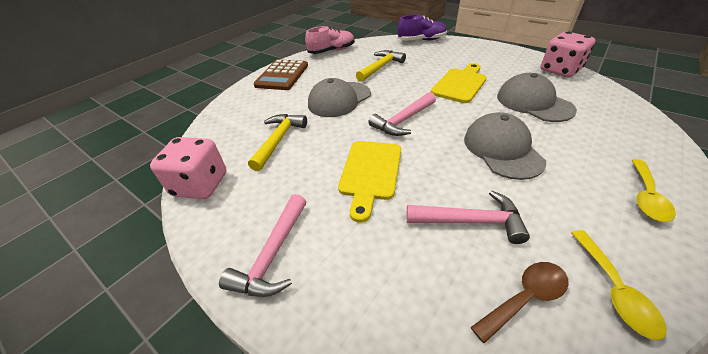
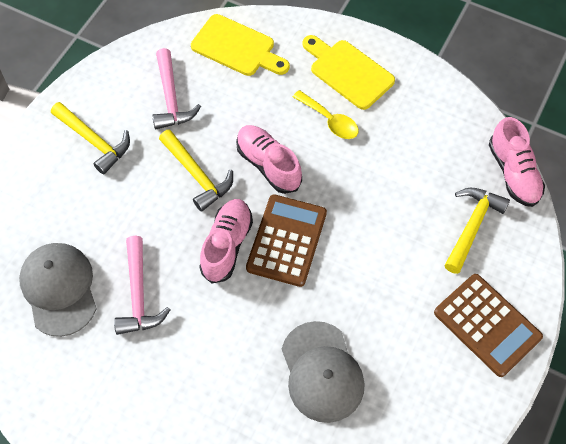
brown calculator: 1 -> 2
brown spoon: 1 -> 0
grey cap: 3 -> 2
pink dice: 2 -> 0
pink hammer: 3 -> 2
pink shoe: 1 -> 3
purple shoe: 1 -> 0
yellow hammer: 2 -> 3
yellow spoon: 2 -> 1

